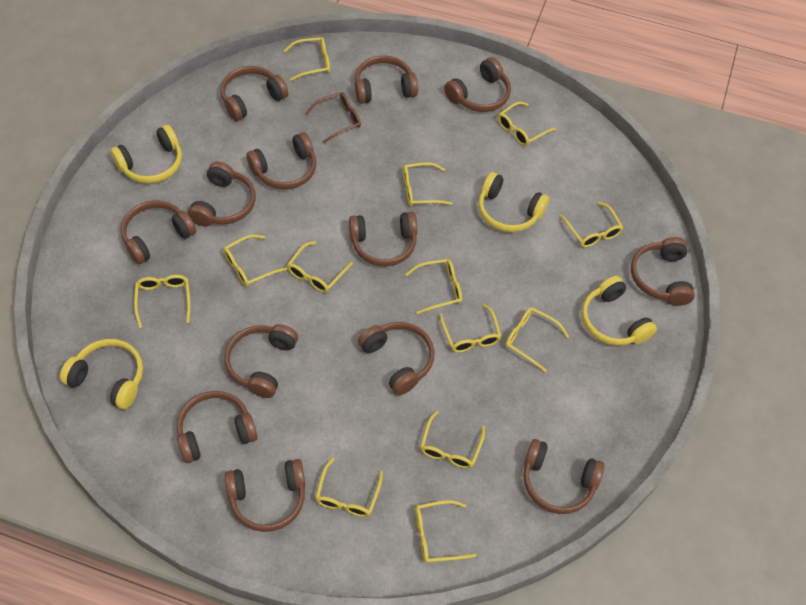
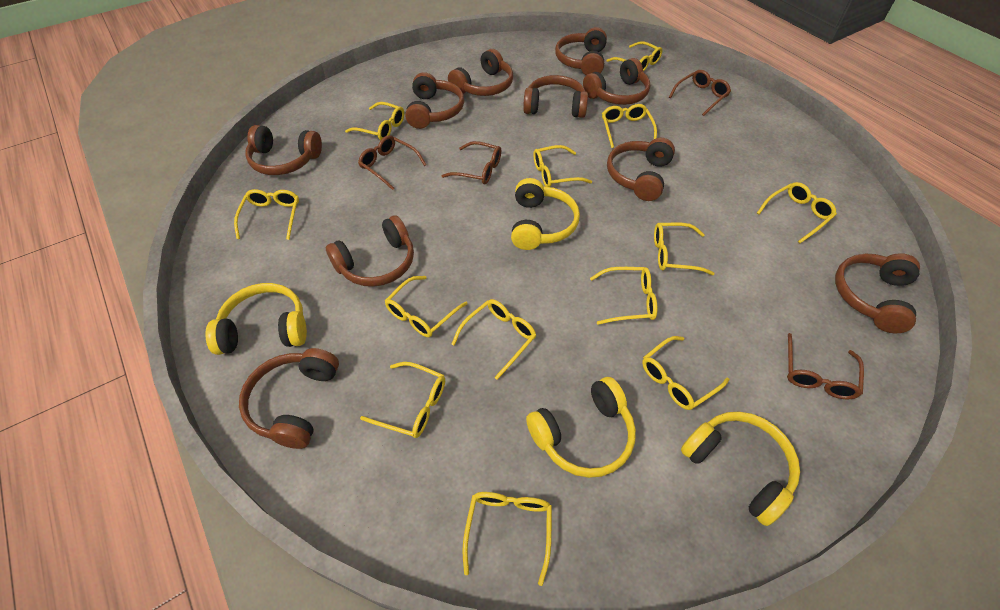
brown glasses: 1 -> 4
brown headphones: 13 -> 10

